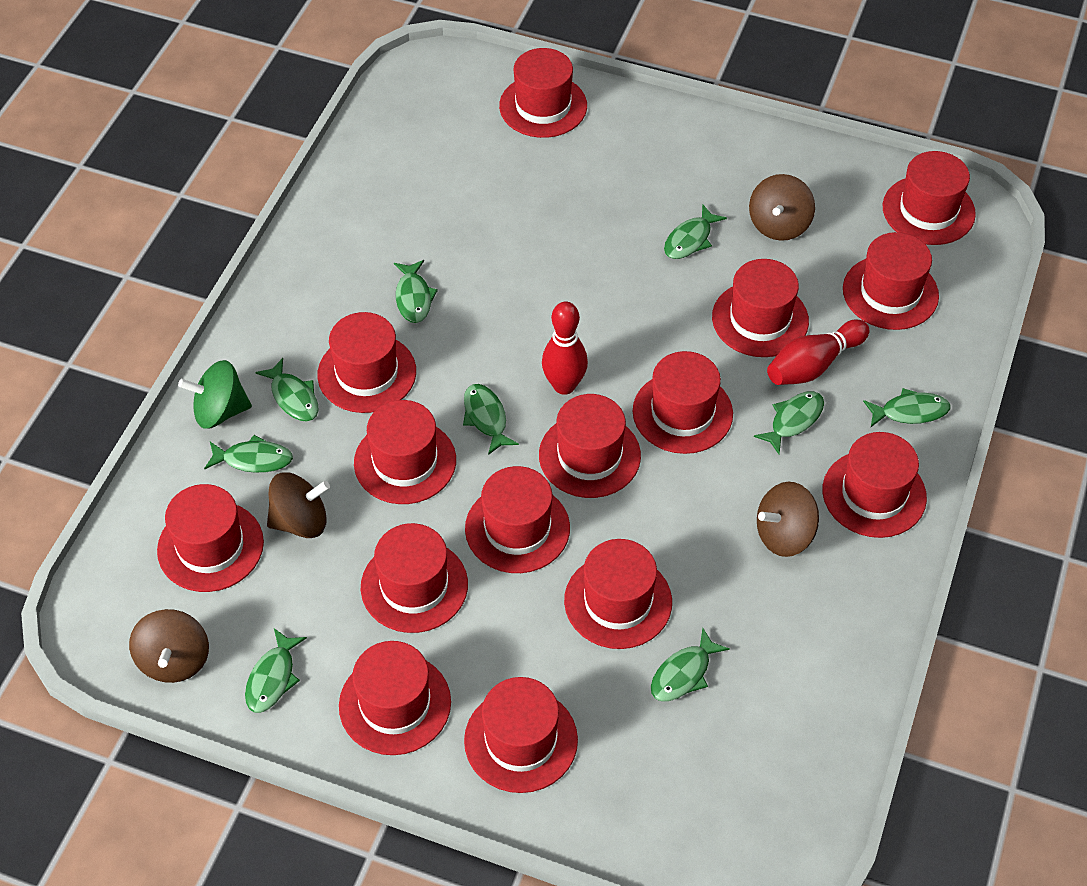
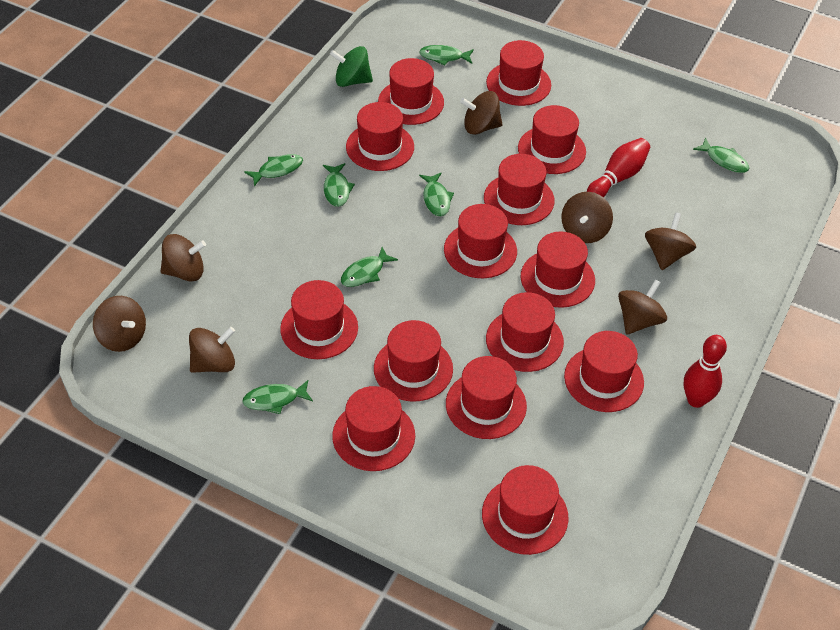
brown spinning top: 4 -> 7
green fish: 9 -> 7
red hat: 15 -> 14

